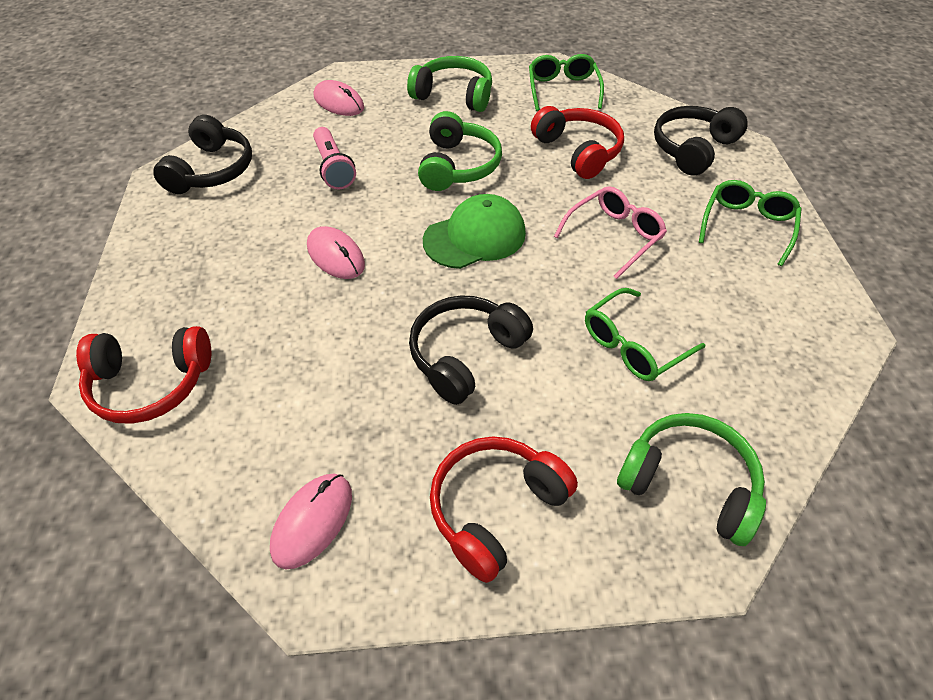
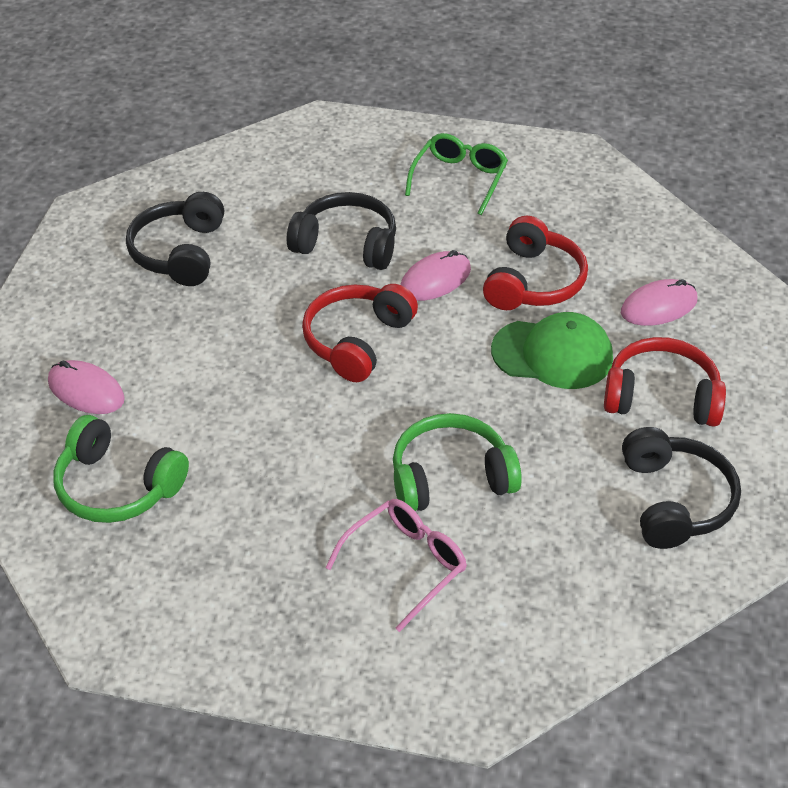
green glasses: 3 -> 1
green headphones: 3 -> 2
pink flashlight: 1 -> 0

